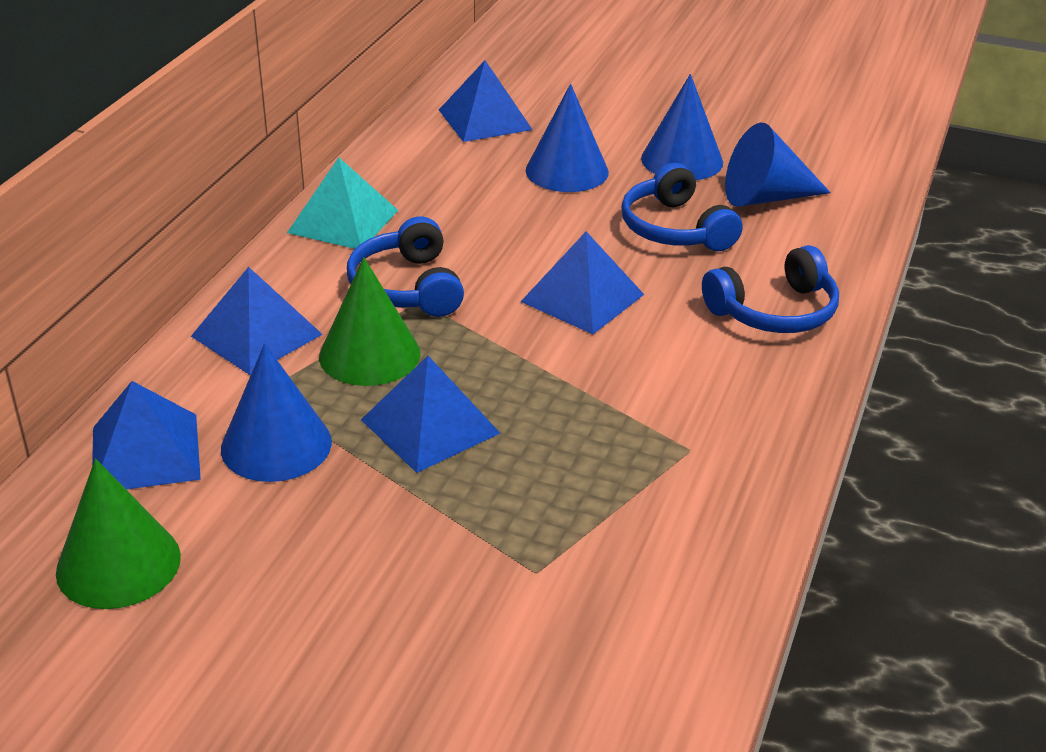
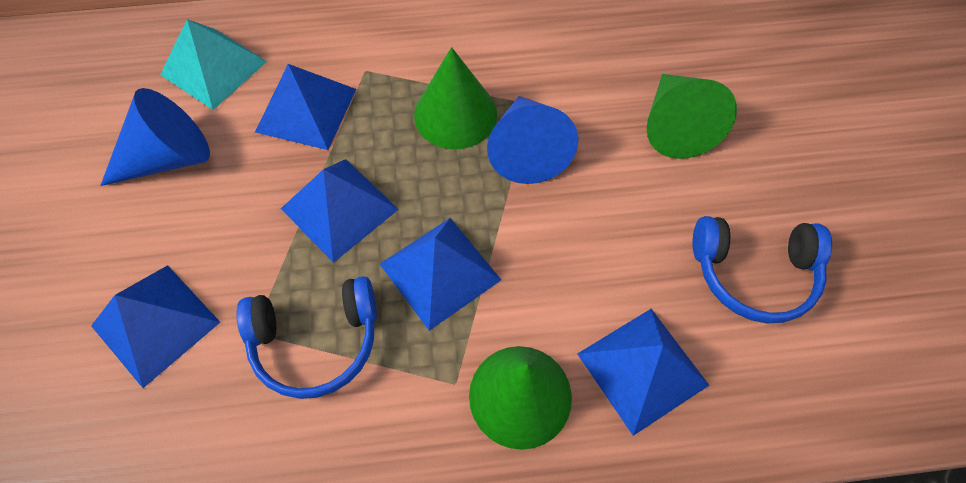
blue cone: 4 -> 2
blue headphones: 3 -> 2
green cone: 2 -> 3

